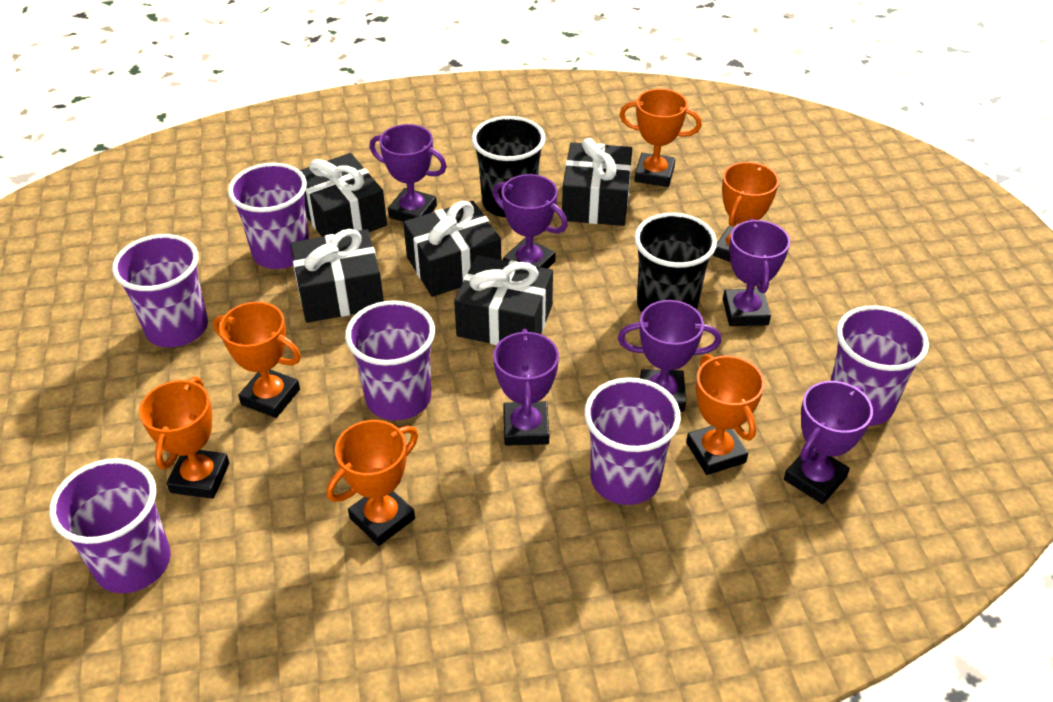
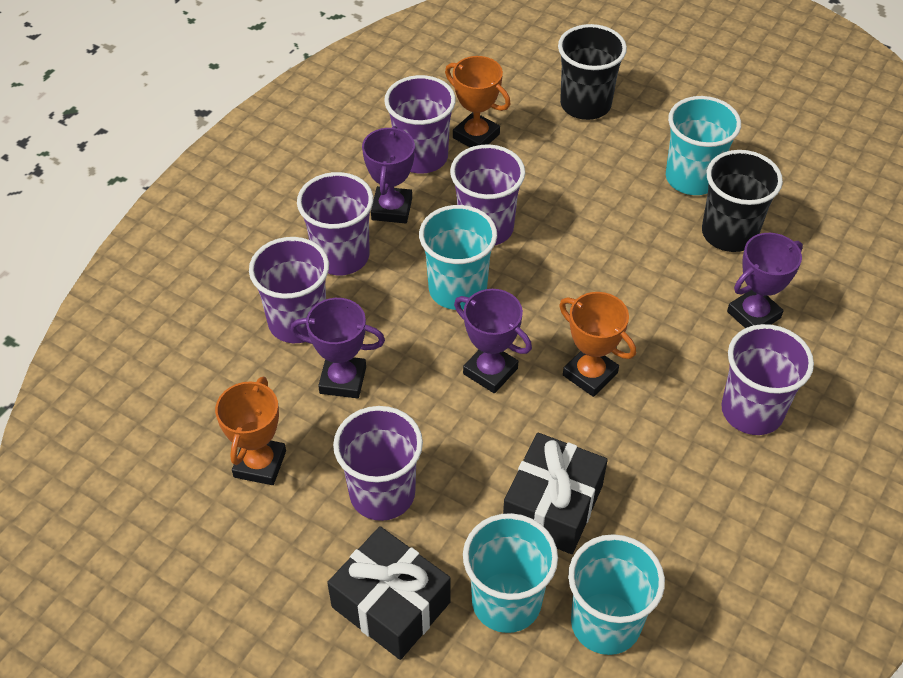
black gift: 5 -> 2
orange trophy: 6 -> 3
purple trophy: 6 -> 4
turquoise cup: 0 -> 4

